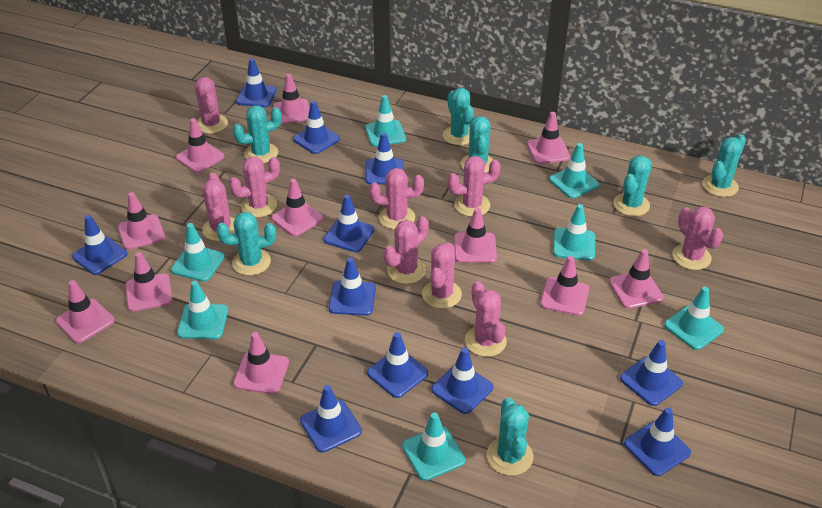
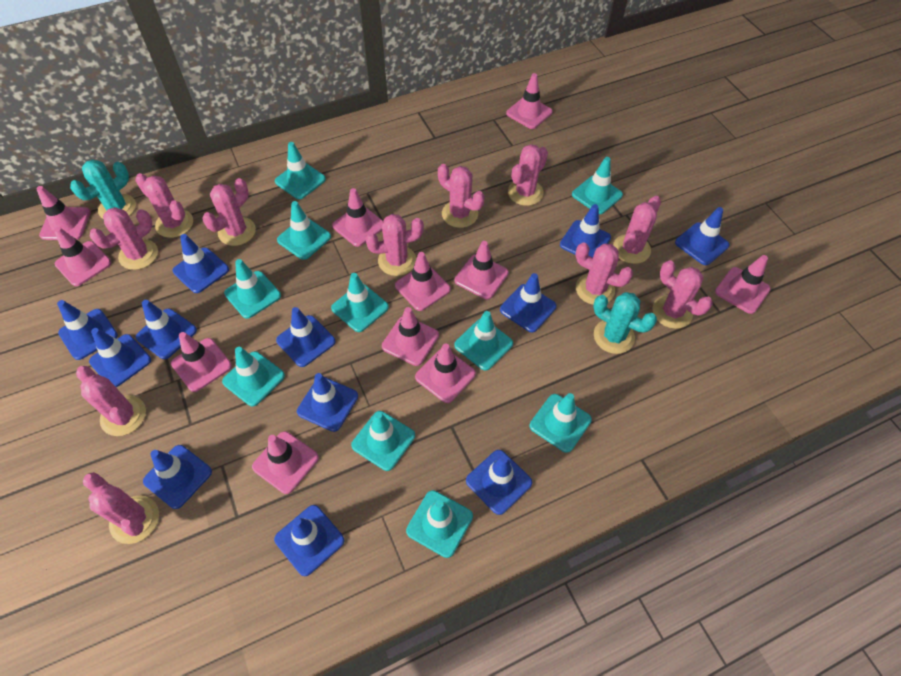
blue traffic cone: 11 -> 12
pink cactus: 9 -> 11
turquoise cactus: 7 -> 2
turquoise traffic cone: 7 -> 10

